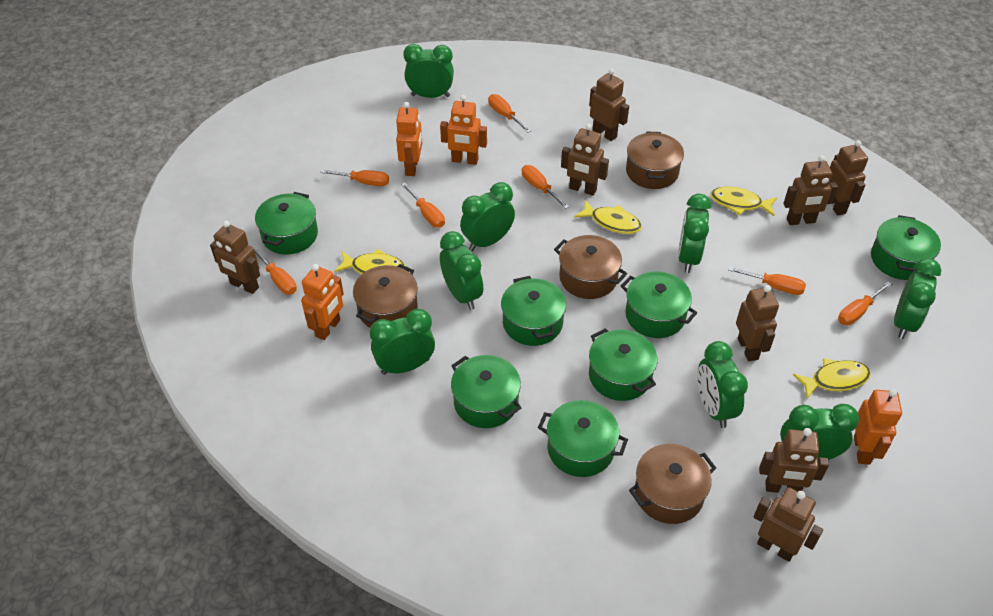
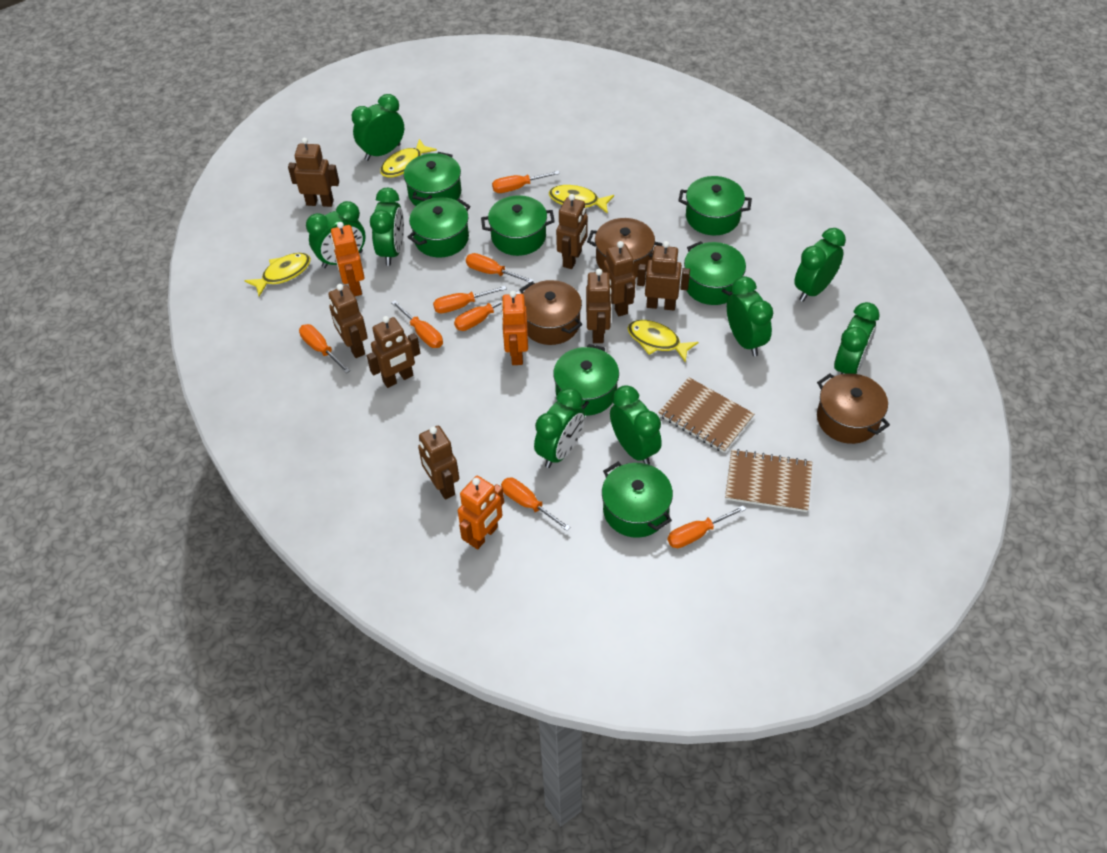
brown notebook: 0 -> 2
brown pot: 4 -> 3
orange robot: 4 -> 3
orange screwdriver: 7 -> 8

